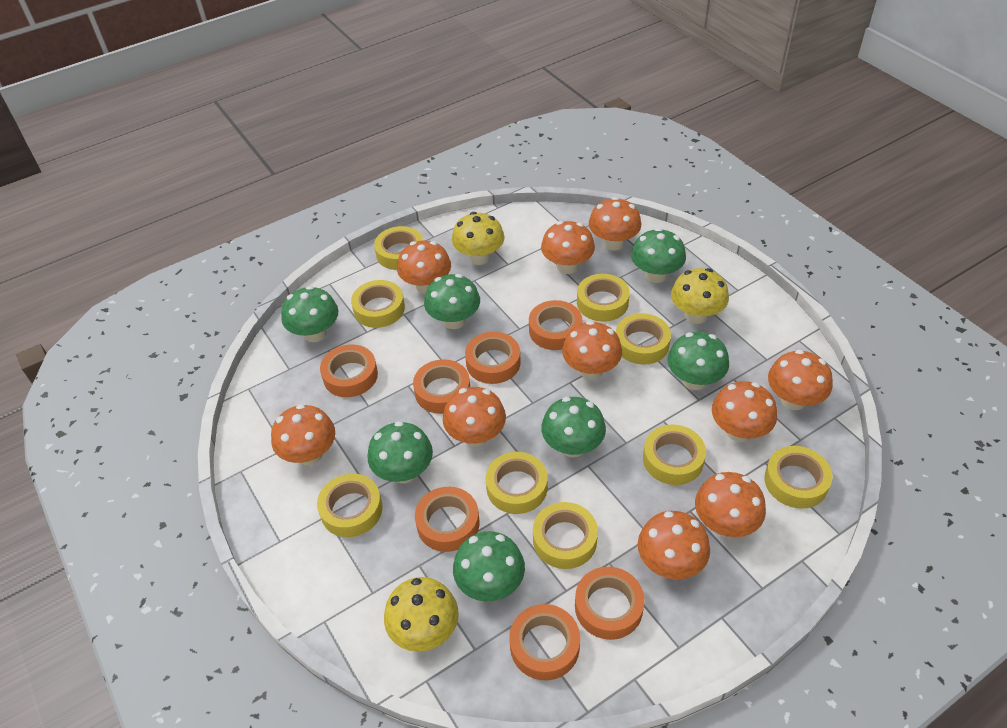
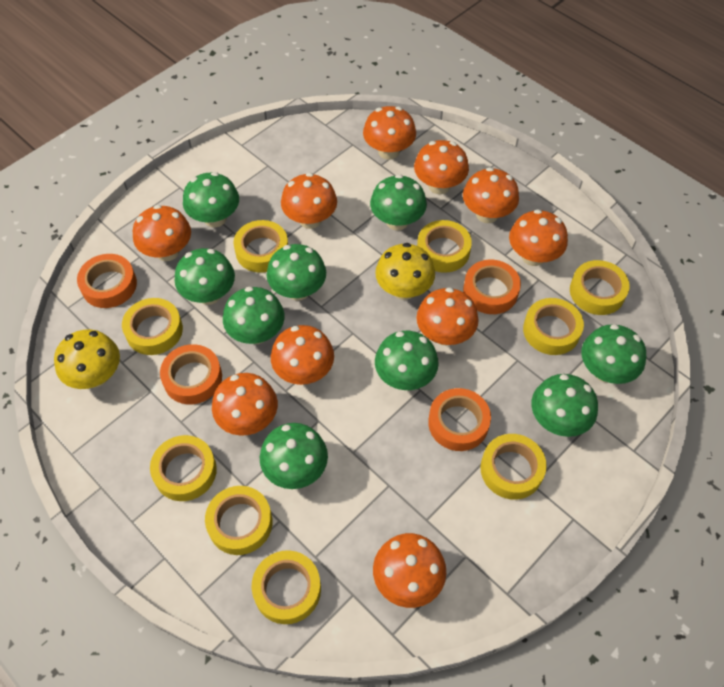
green mushroom: 7 -> 9
orange tape: 7 -> 4
yellow mushroom: 3 -> 2

